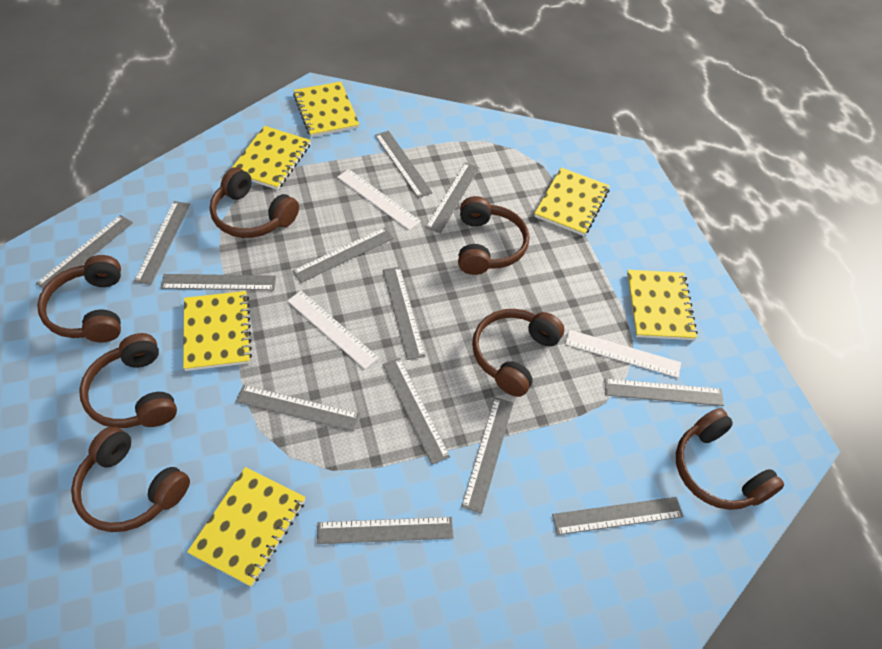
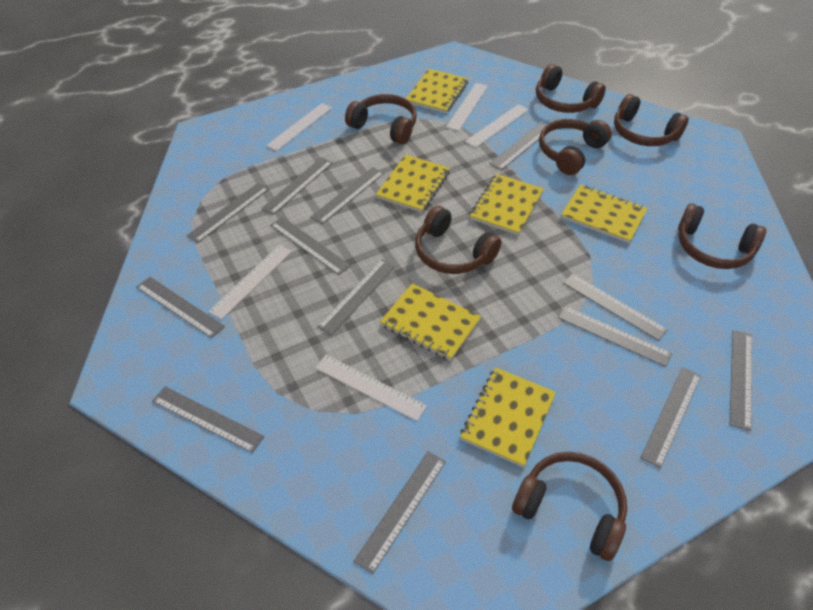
white ruler: 3 -> 5

